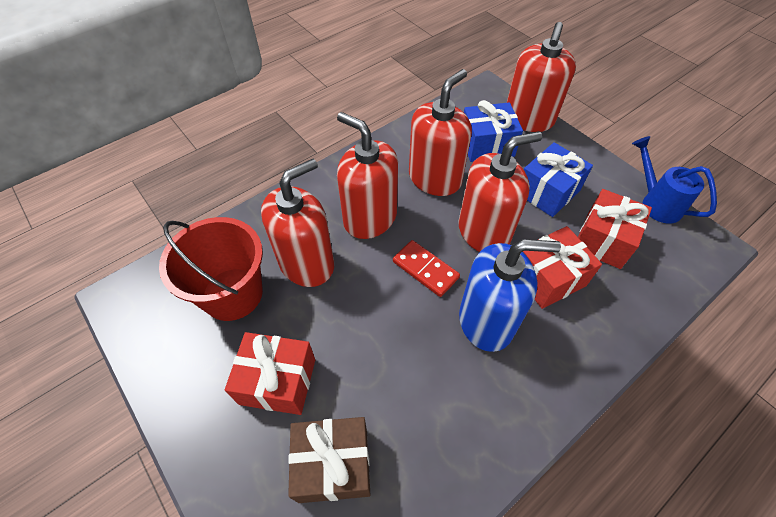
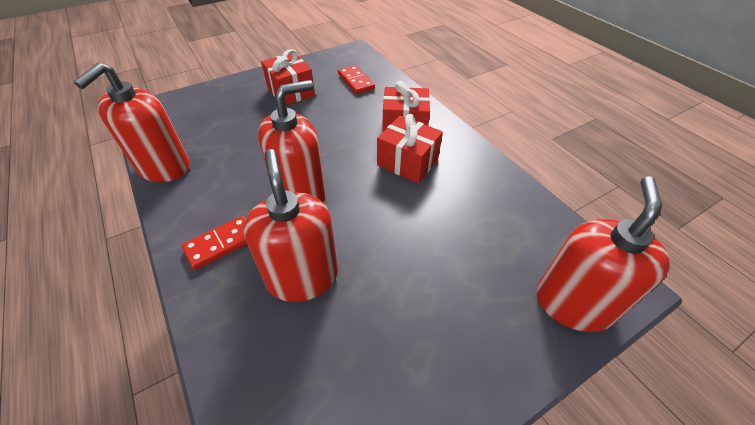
blue gift: 2 -> 0
blue soap dispenser: 1 -> 0
blue watering can: 1 -> 0
brown gift: 1 -> 0
red bucket: 1 -> 0
red domino: 1 -> 2
red soap dispenser: 5 -> 4

